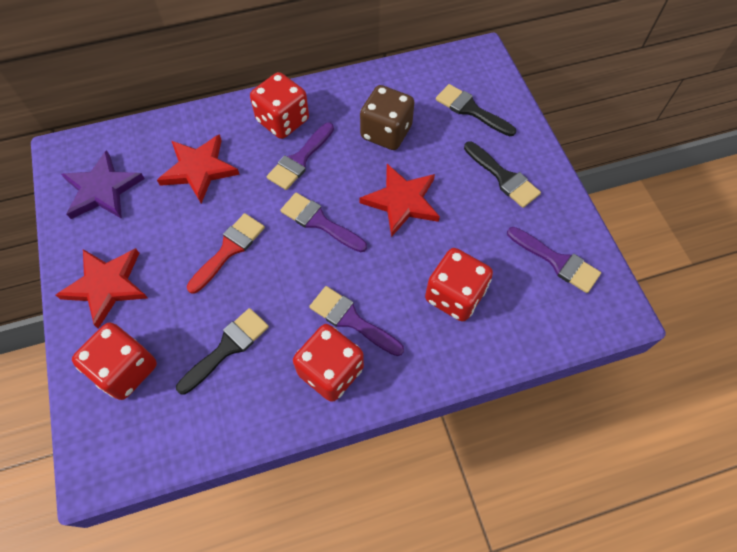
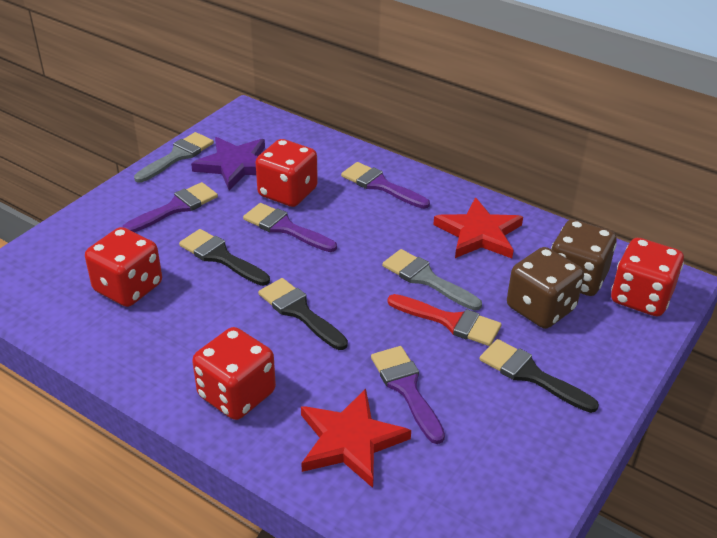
brown dice: 1 -> 2
grey brush: 0 -> 2
red star: 3 -> 2

